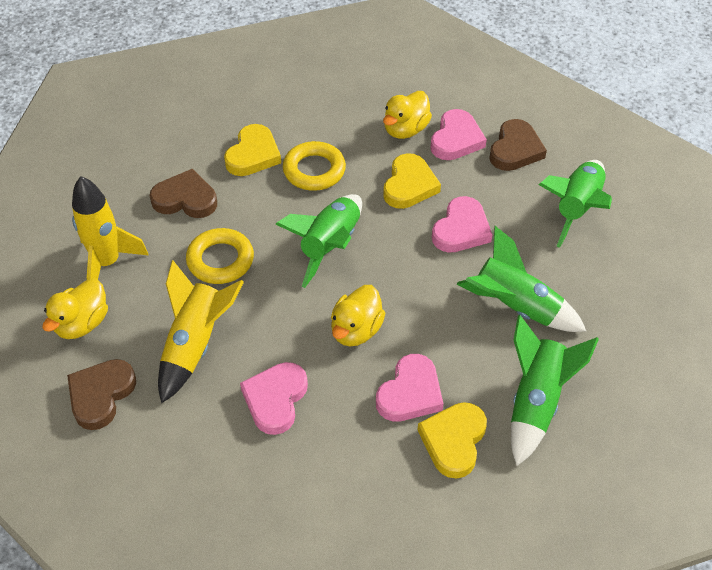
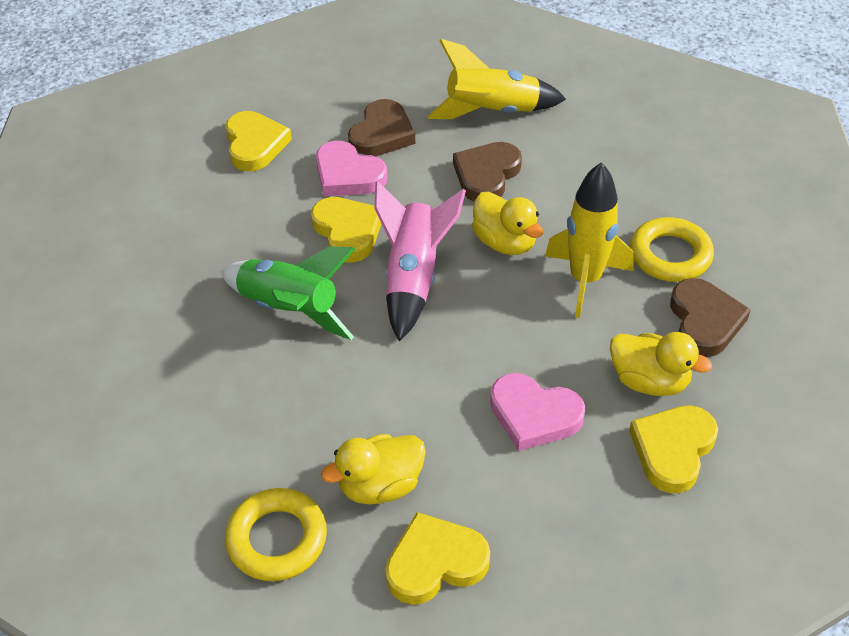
green rocket: 4 -> 1
pink heart: 4 -> 2
pink rocket: 0 -> 1
yellow heart: 3 -> 4

